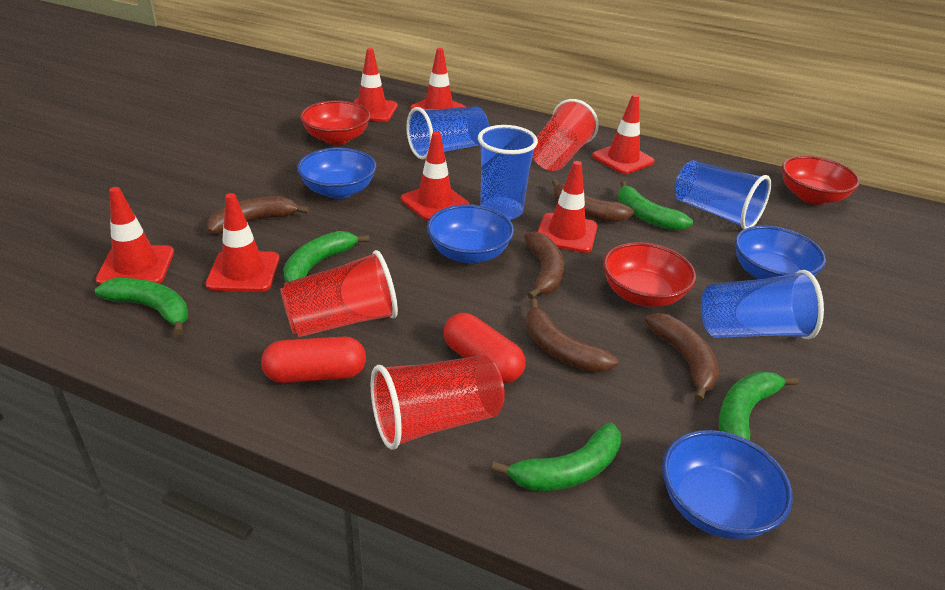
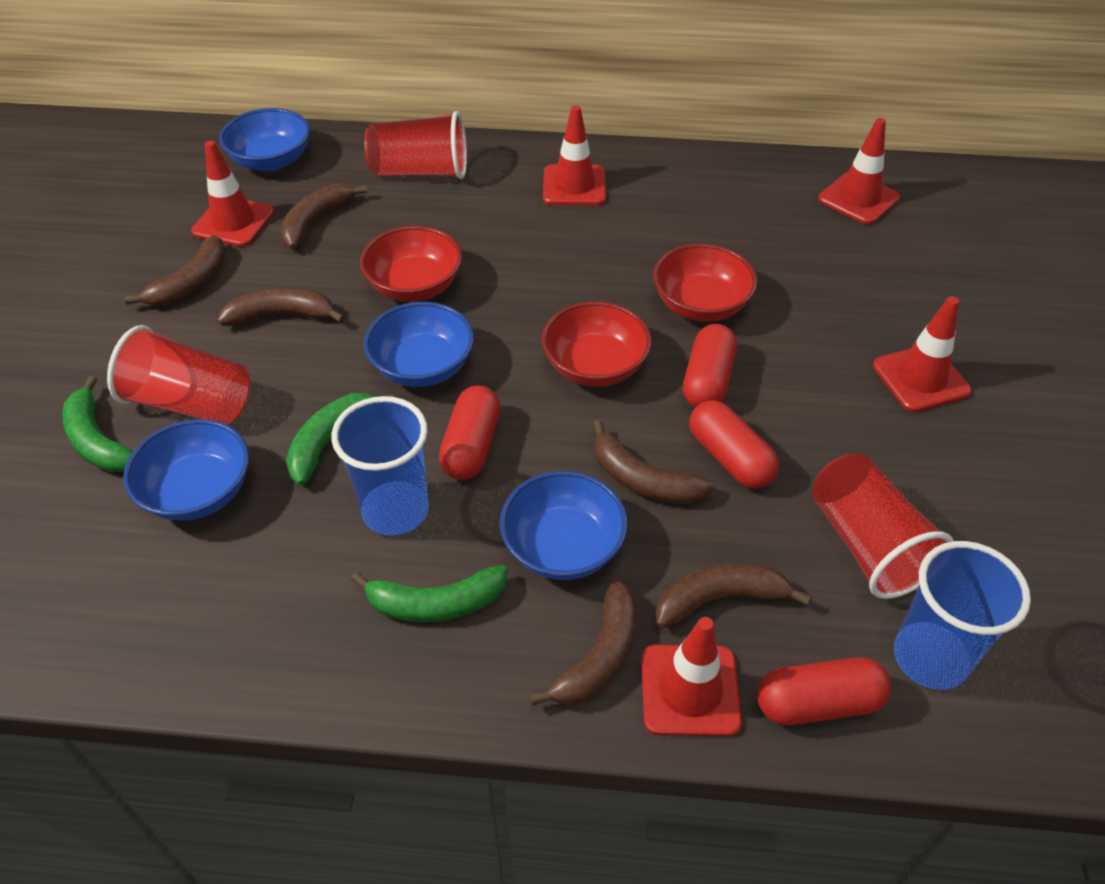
blue cup: 4 -> 2
brown banana: 5 -> 6
green banana: 5 -> 3
red capsule: 2 -> 4
red traffic cone: 7 -> 5

